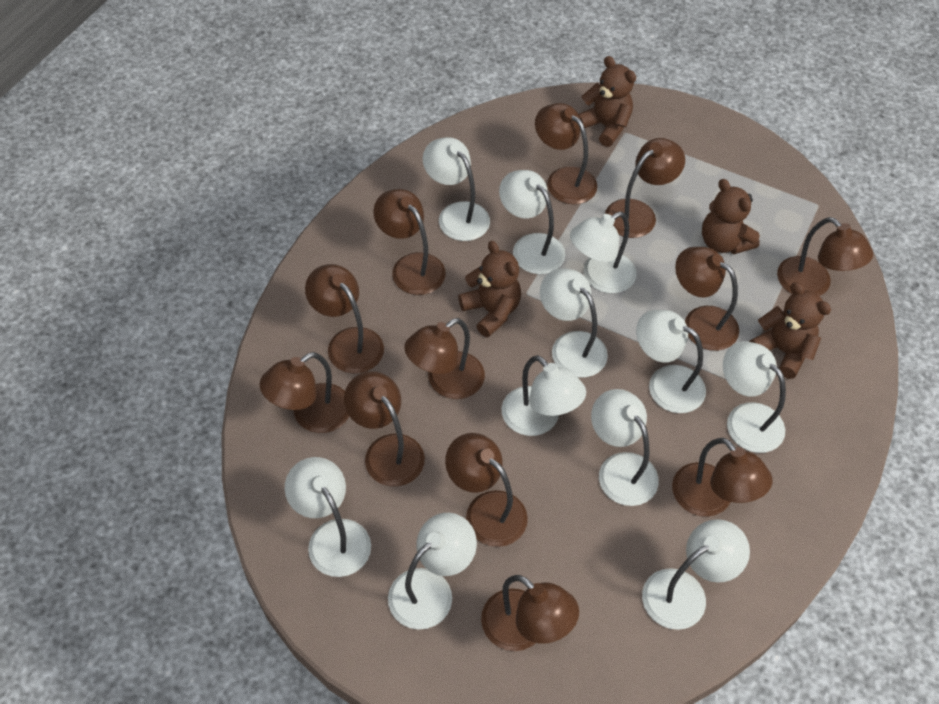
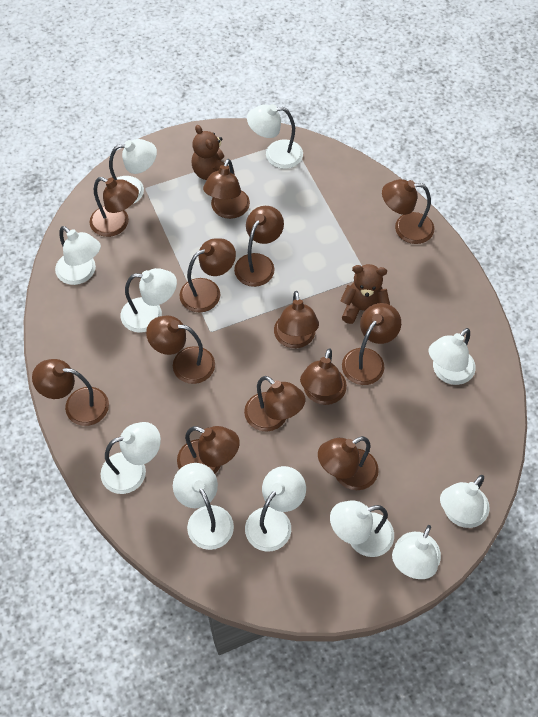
brown lamp: 12 -> 13
brown teddy bear: 4 -> 2

